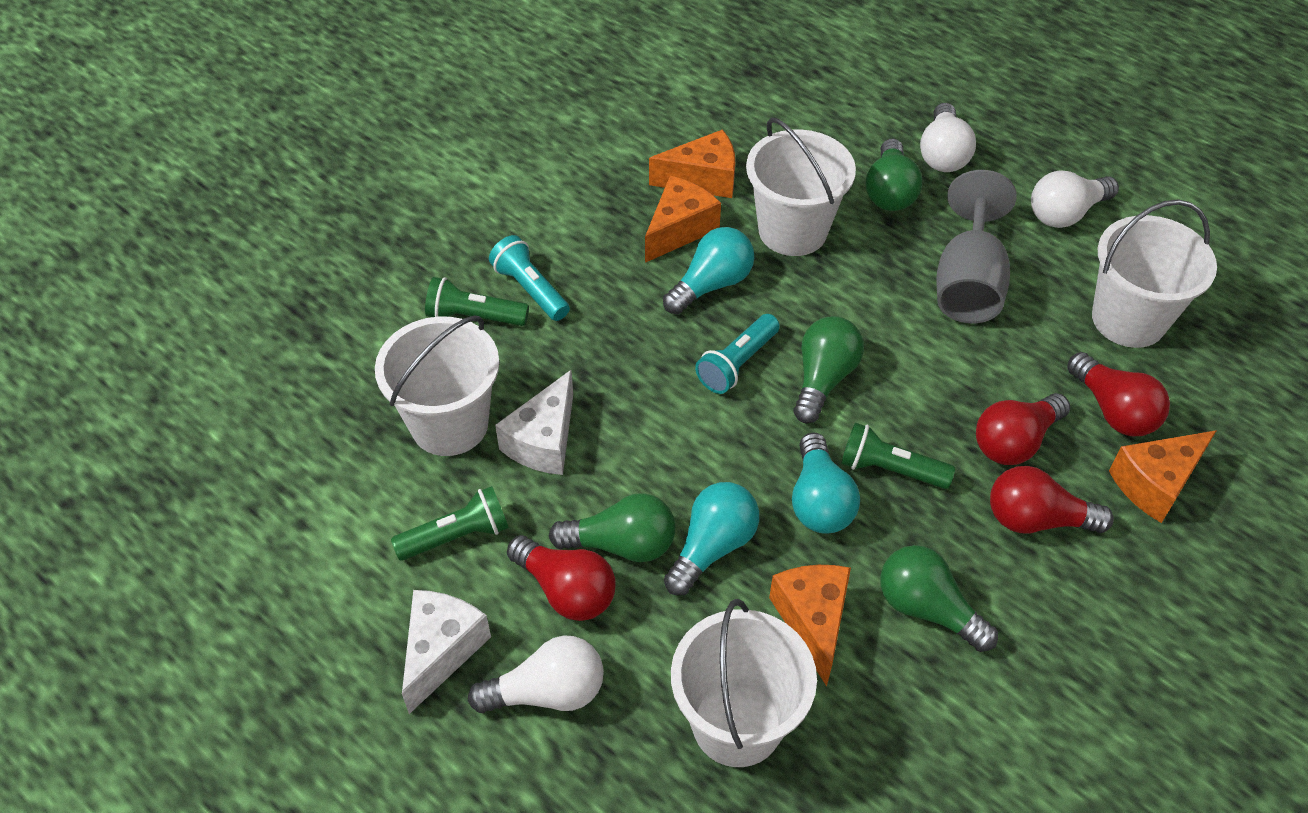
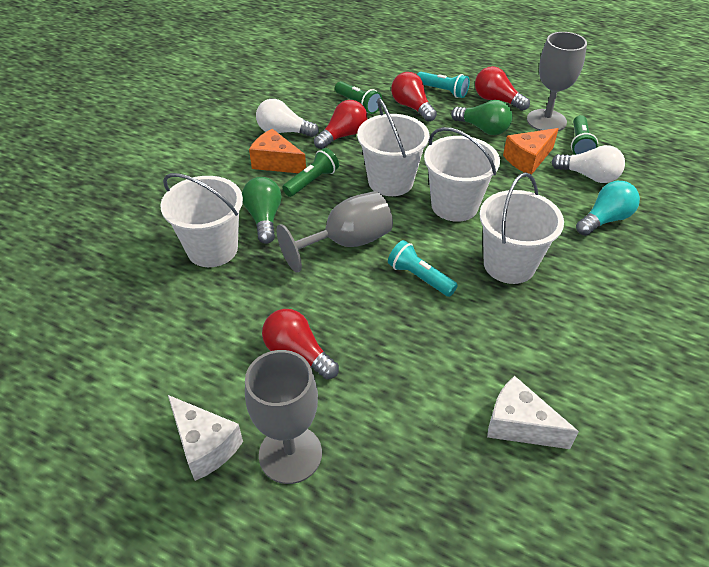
green light bulb: 4 -> 2
grey goblet: 1 -> 3
orange cheese: 4 -> 2
turquoise light bulb: 3 -> 1
white light bulb: 3 -> 2

